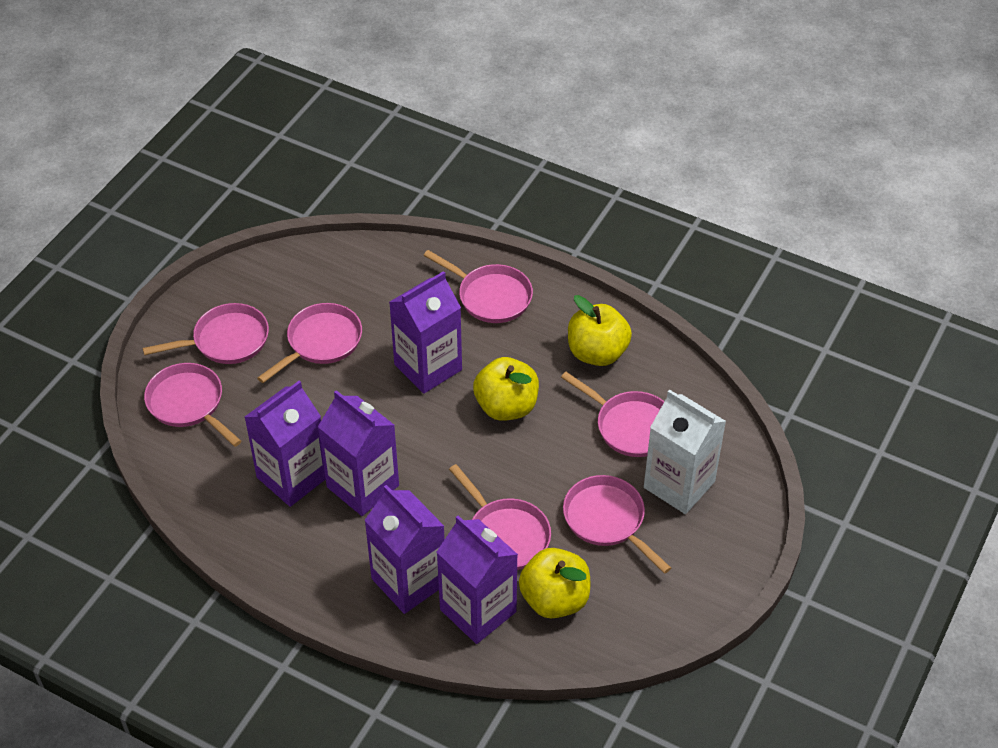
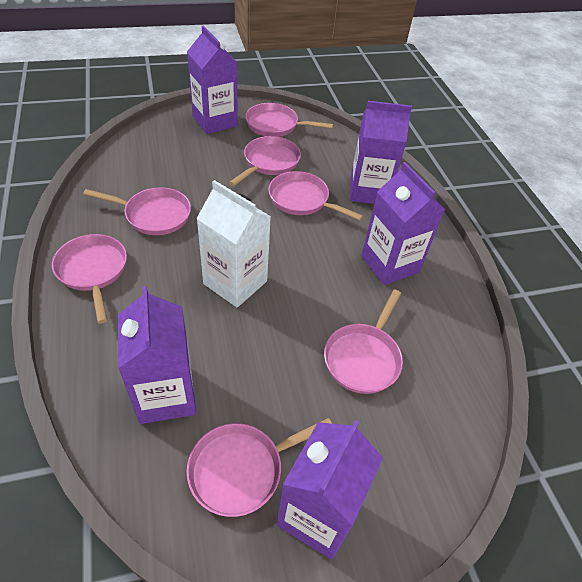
yellow apple: 3 -> 0

